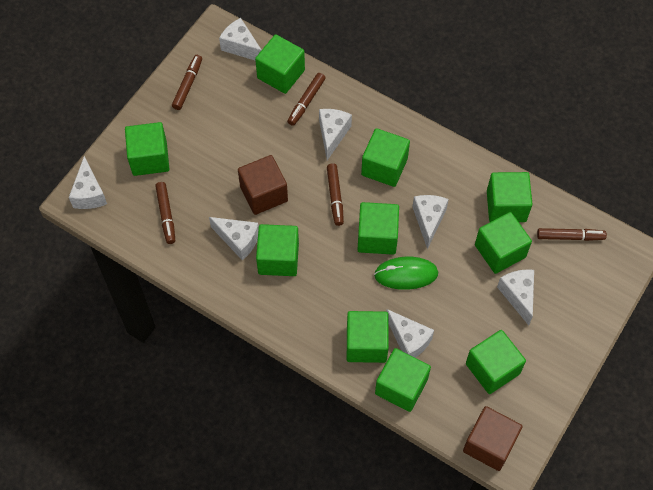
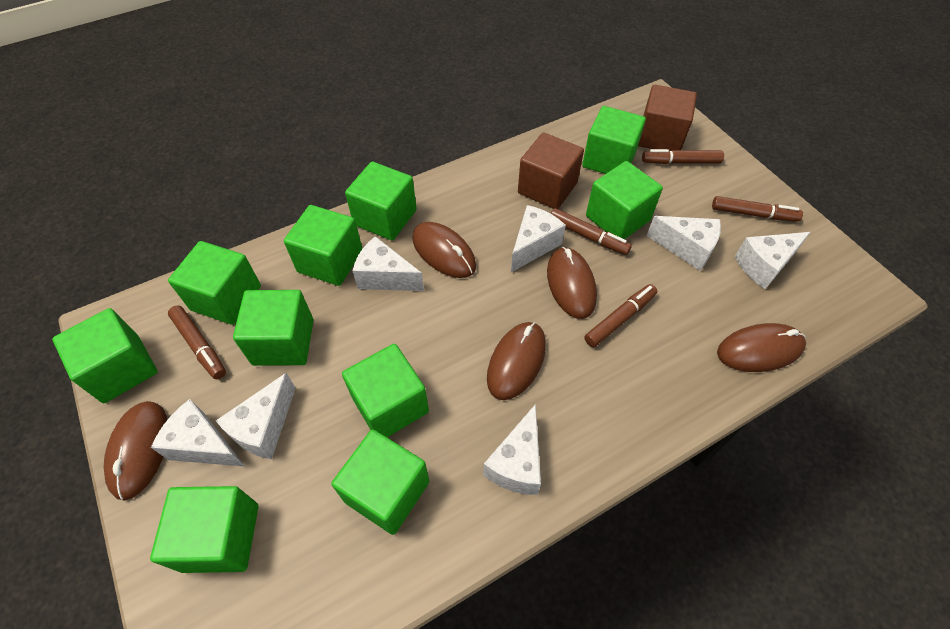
brown mouse: 0 -> 5
green mouse: 1 -> 0

